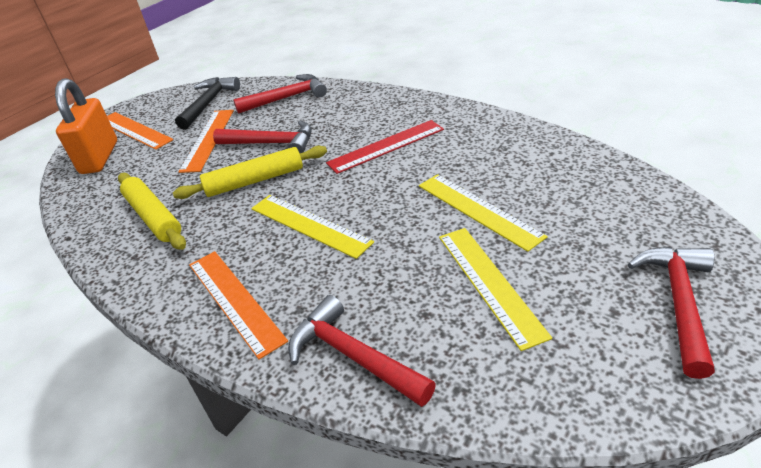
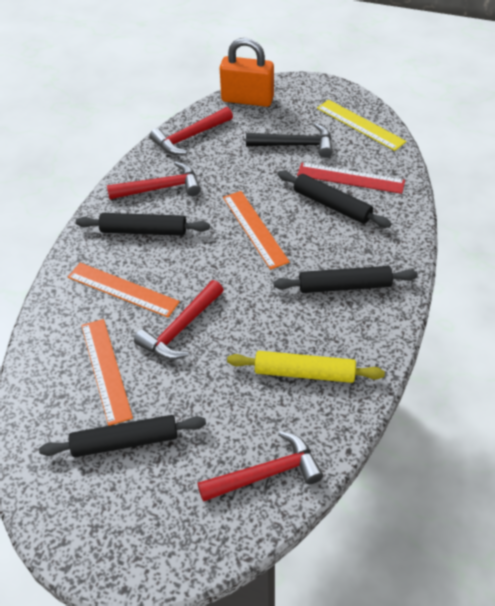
black rolling pin: 0 -> 4
yellow rolling pin: 2 -> 1
yellow ruler: 3 -> 1

